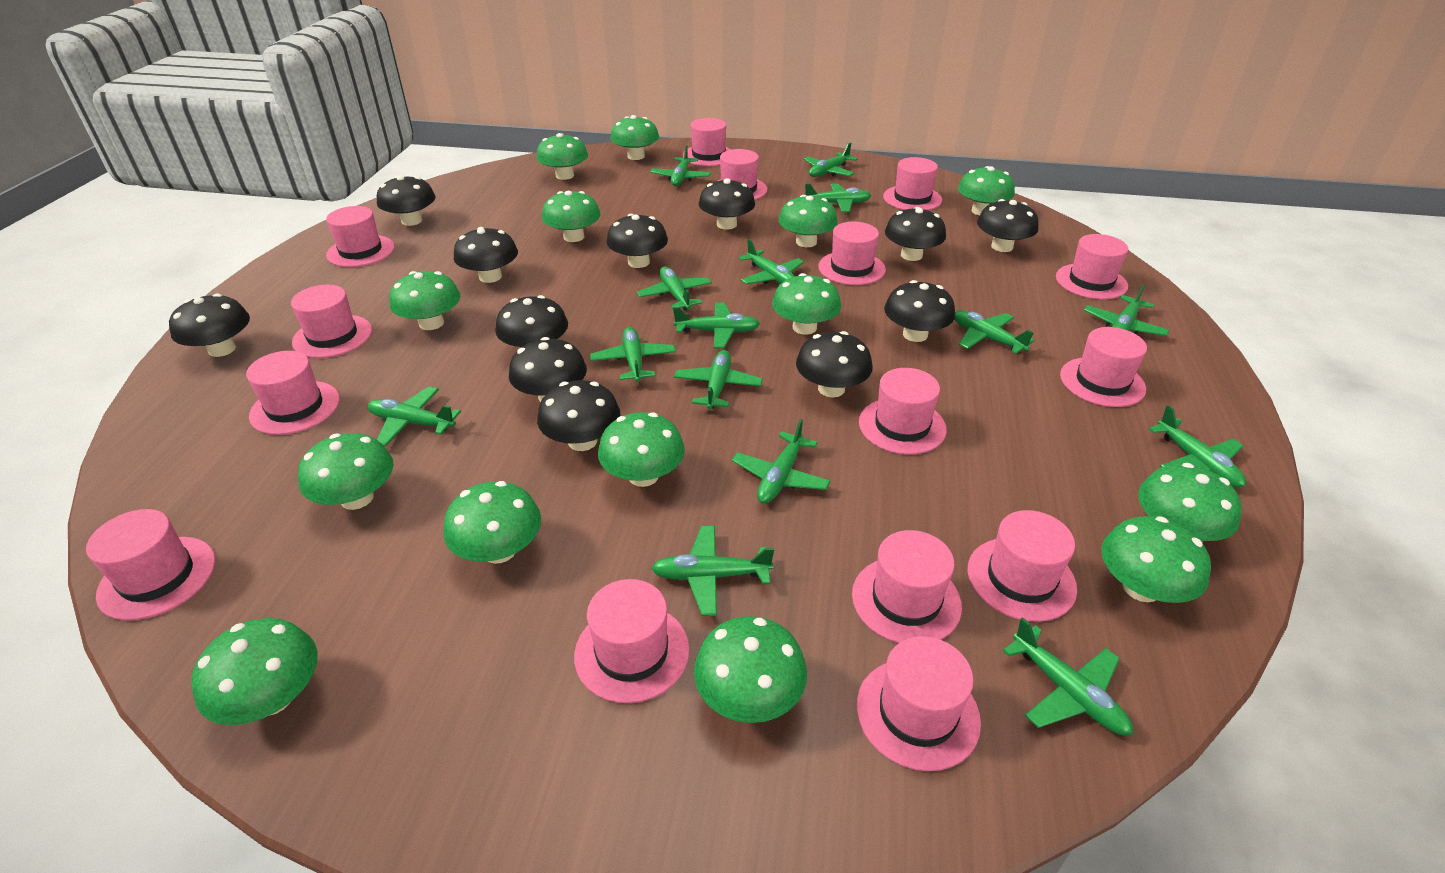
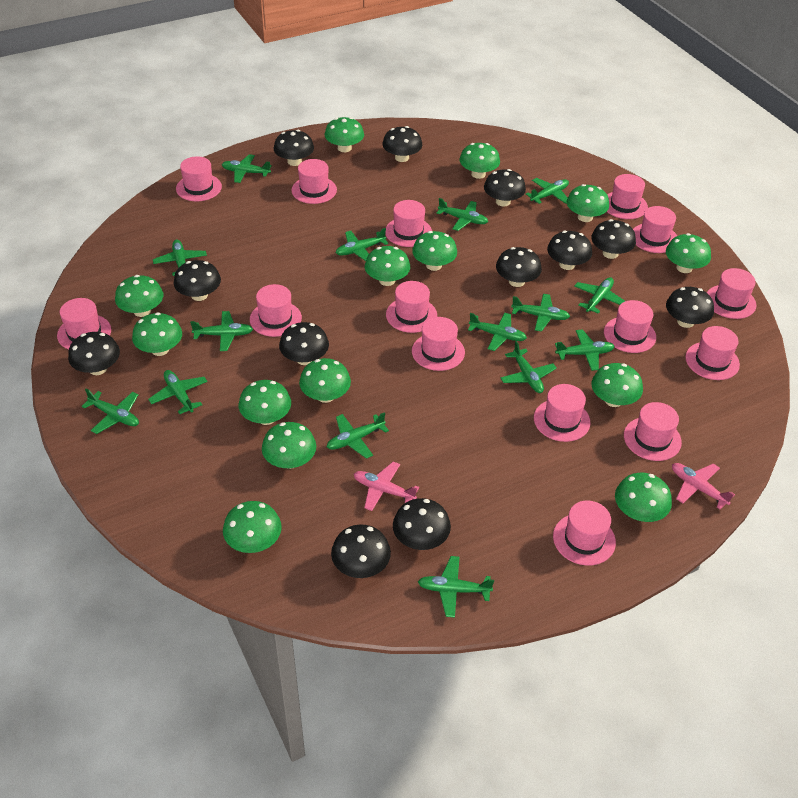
pink plane: 0 -> 2

